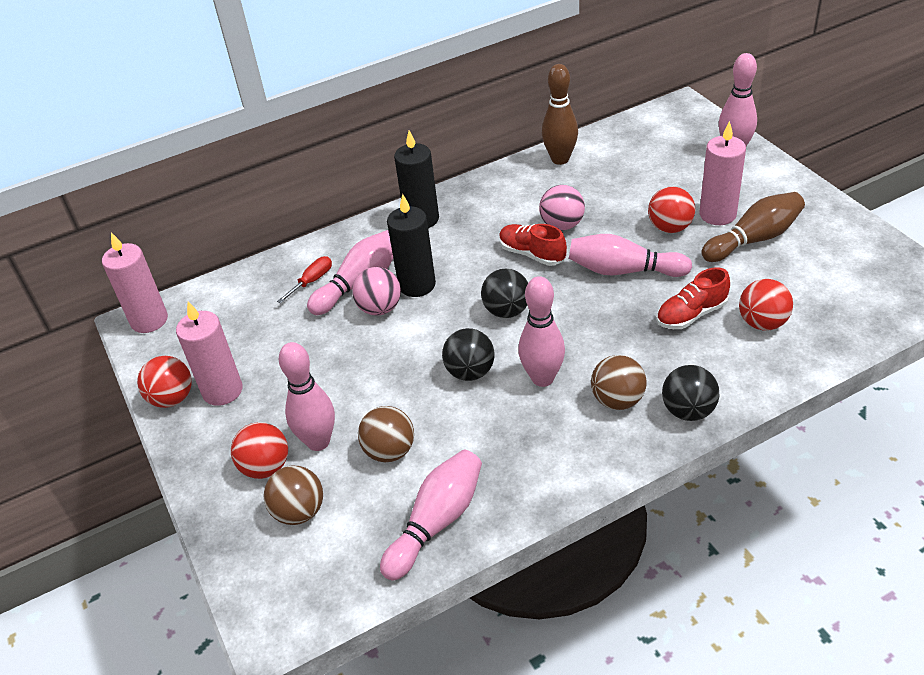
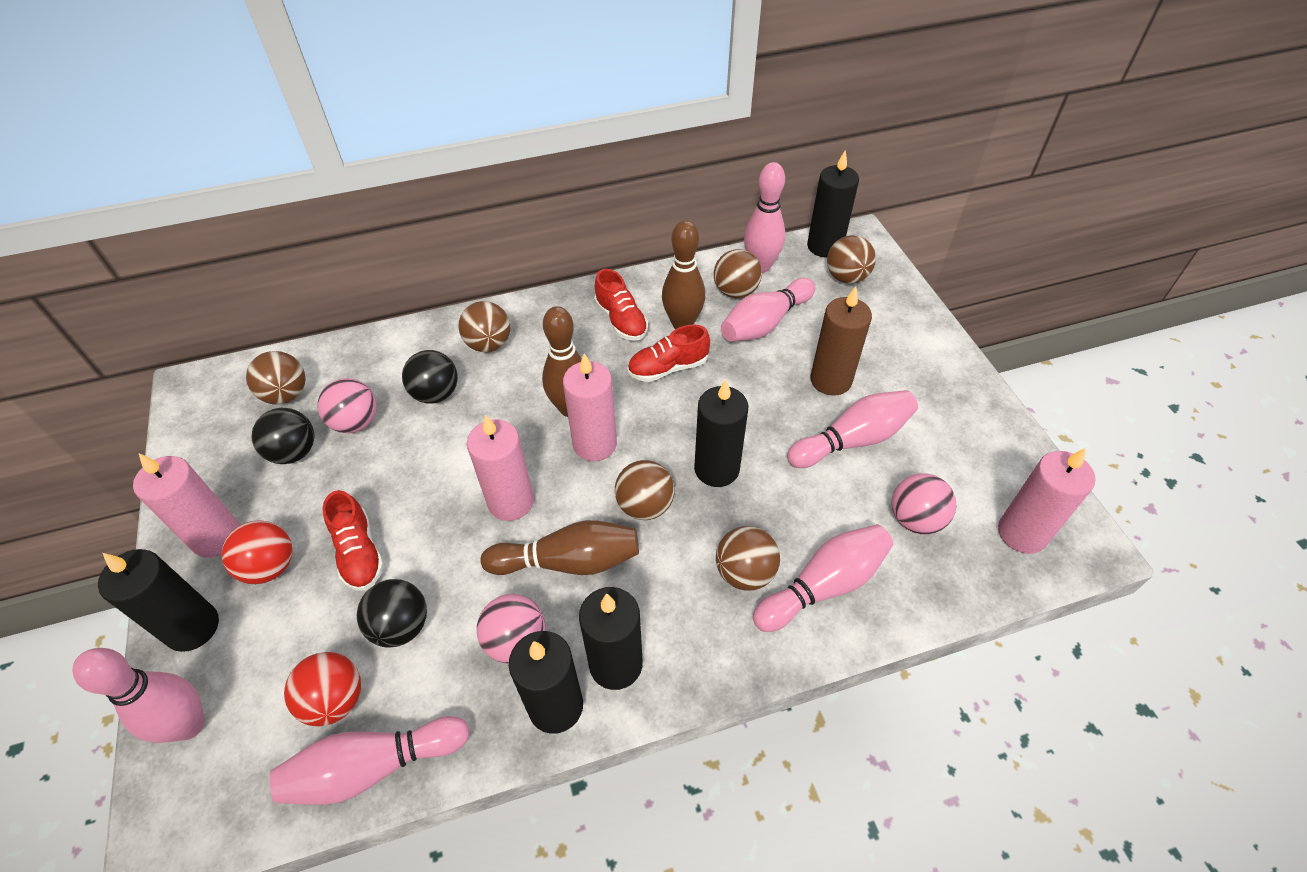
black candle: 2 -> 5
brown ball: 3 -> 6
brown bowling pin: 2 -> 3
brown candle: 0 -> 1
pink ball: 2 -> 3
pink candle: 3 -> 4
red ball: 4 -> 2
red screwdriver: 1 -> 0
red shoe: 2 -> 3

